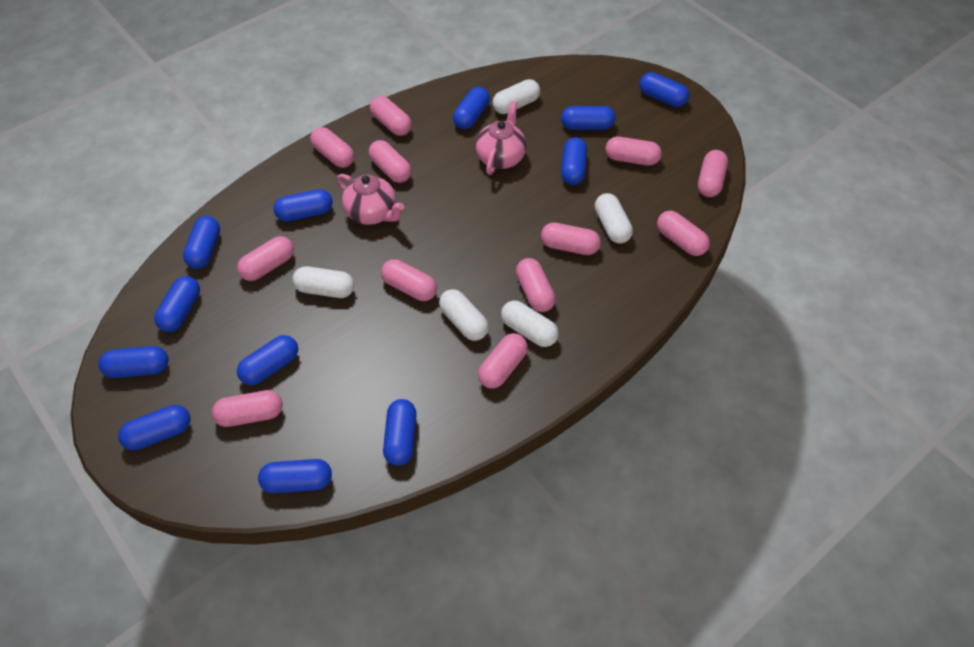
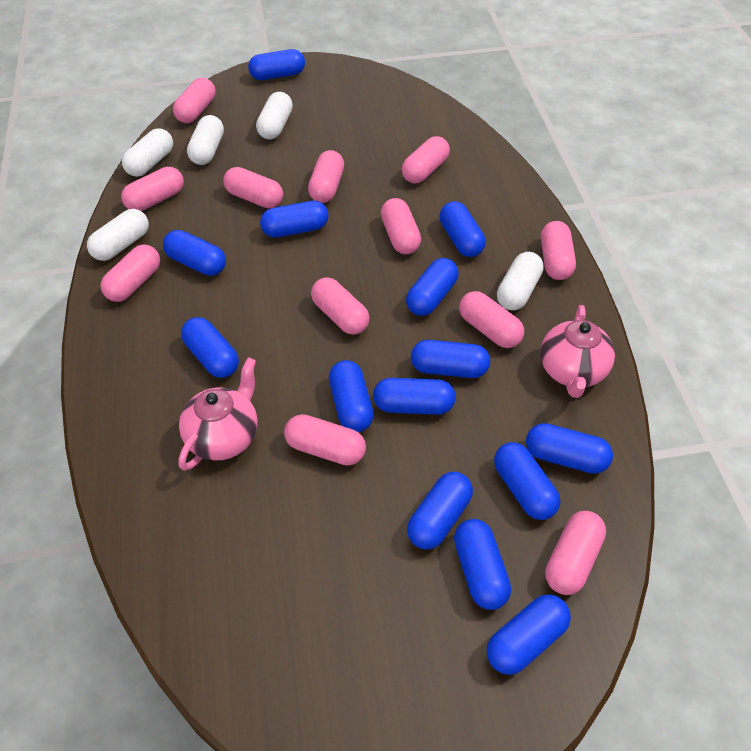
blue capsule: 12 -> 14

